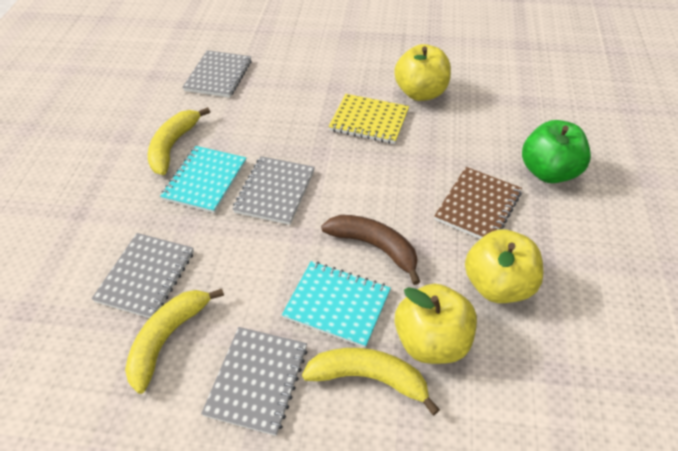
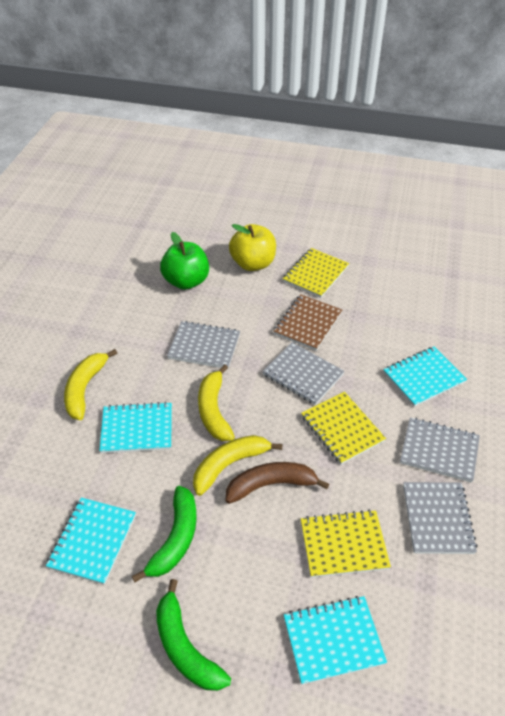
green banana: 0 -> 2
turquoise notebook: 2 -> 4
yellow apple: 3 -> 1
yellow notebook: 1 -> 3

